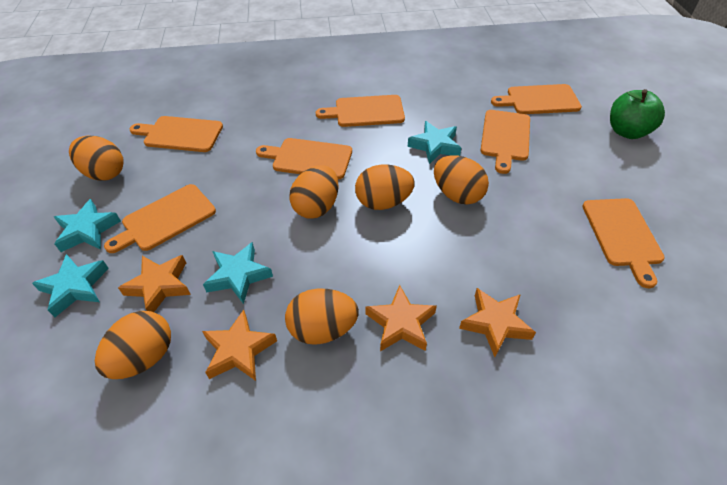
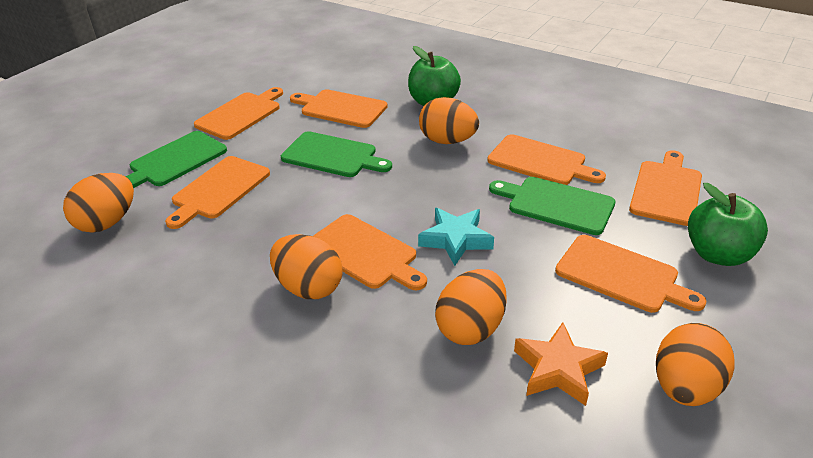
green apple: 1 -> 2
green cutting board: 0 -> 3
orange egg: 6 -> 5
orange star: 4 -> 1
turquoise star: 4 -> 1

